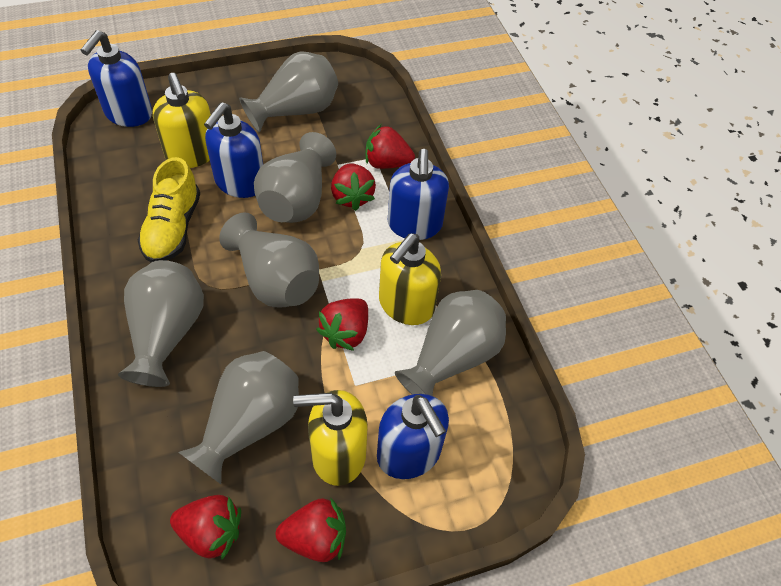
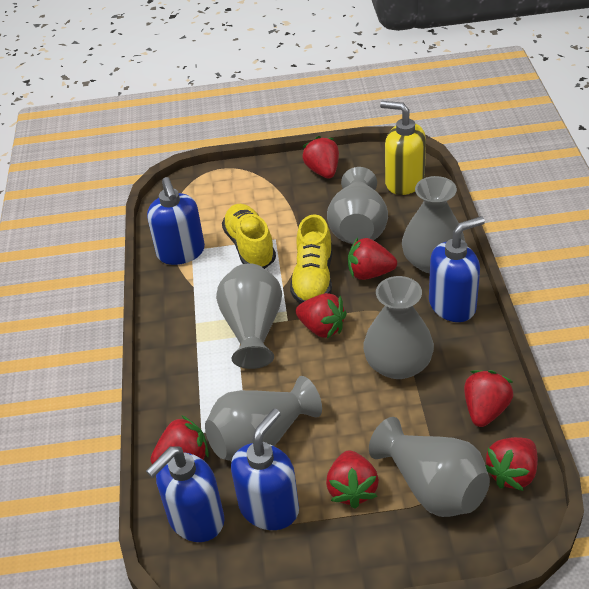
red strawberry: 5 -> 7
yellow shoe: 1 -> 2
yellow soap dispenser: 3 -> 1

